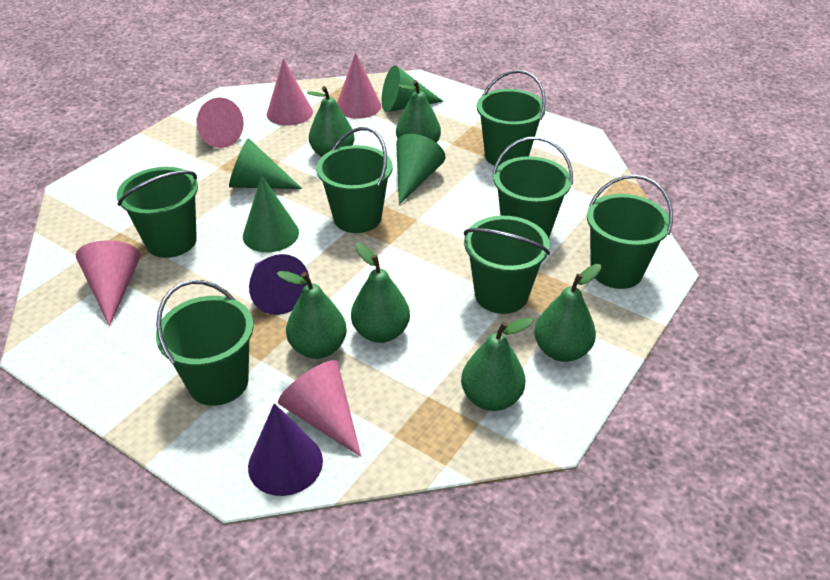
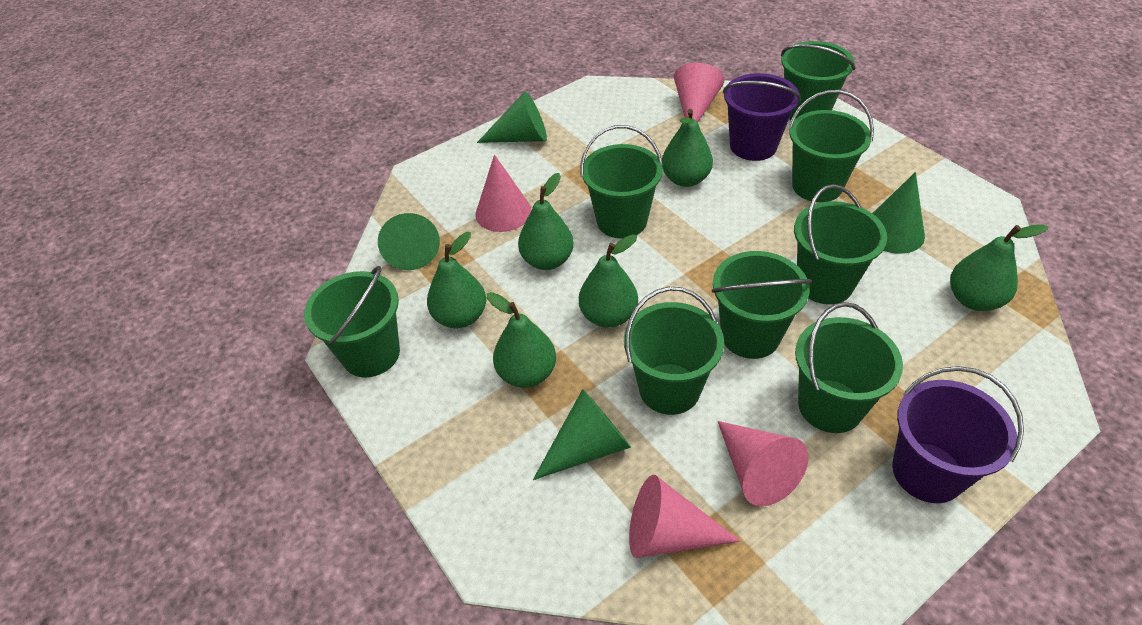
green bucket: 7 -> 8
pink cone: 5 -> 4
purple bucket: 0 -> 2
purple cone: 2 -> 0

